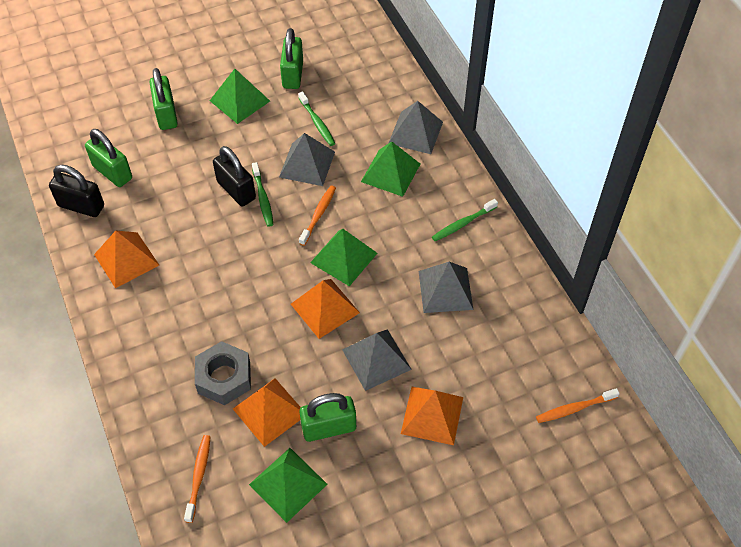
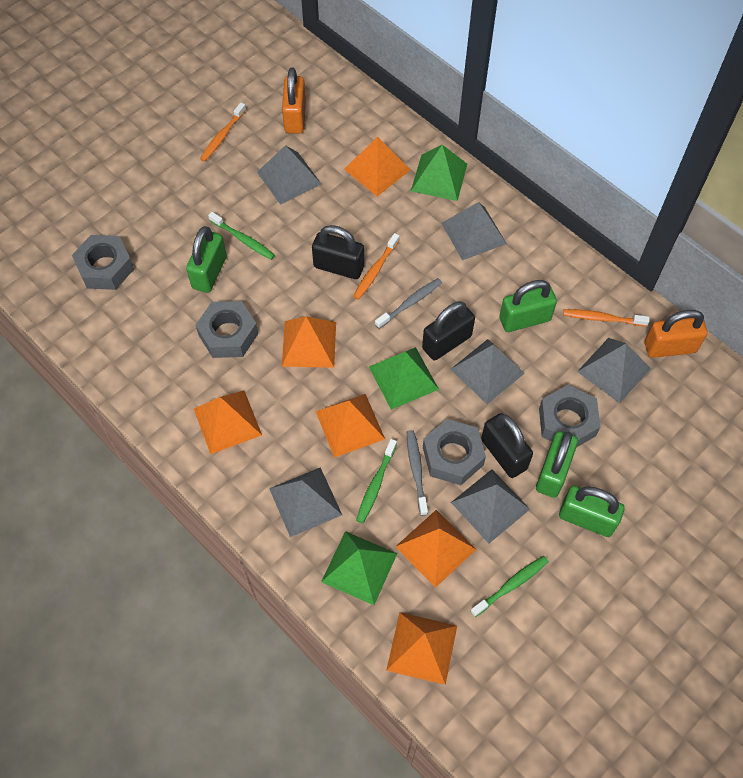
black padlock: 2 -> 3
green pyramid: 4 -> 3
grey nut: 1 -> 4
grey pyramid: 4 -> 6
grey toothbrush: 0 -> 2
orange padlock: 0 -> 2
orange pyramid: 4 -> 6

